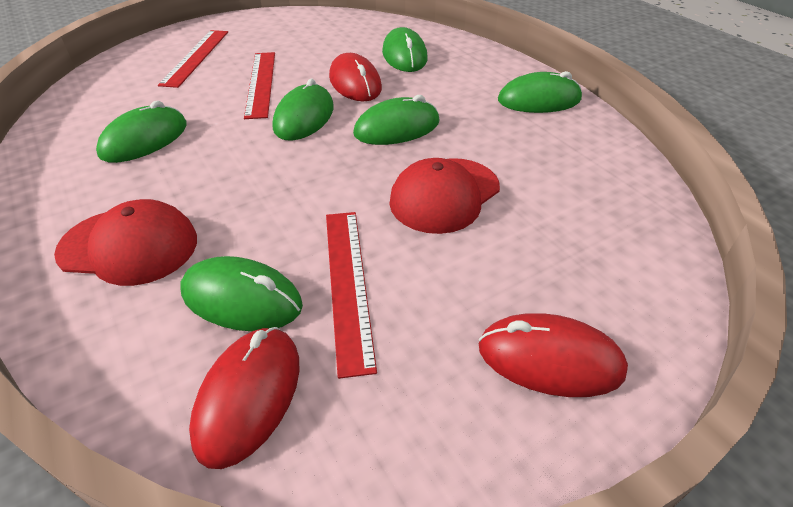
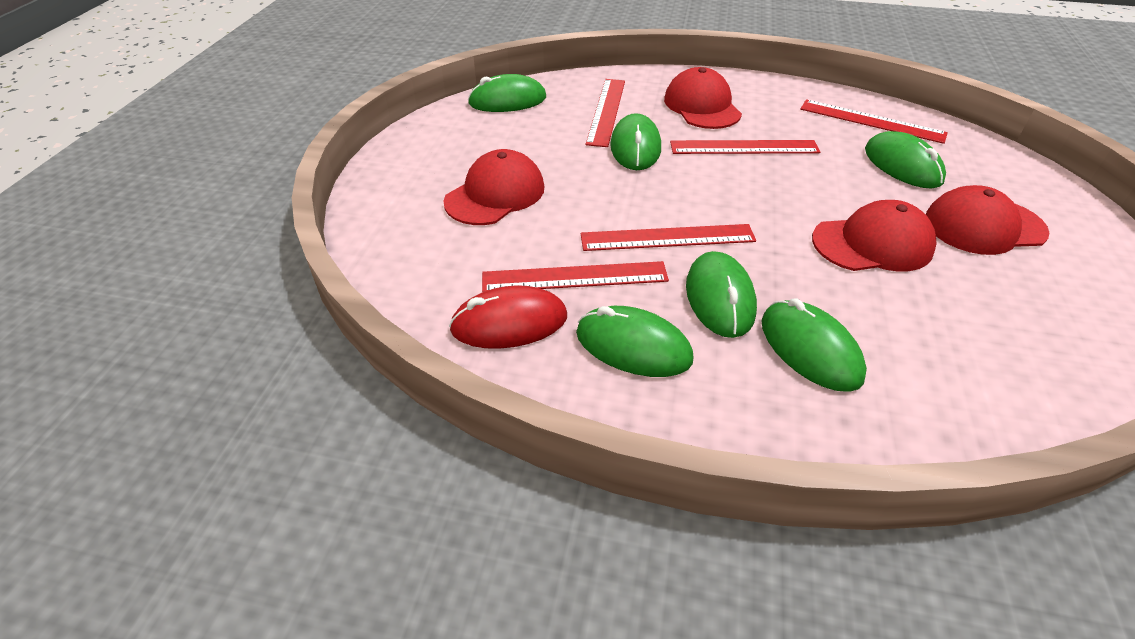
red cap: 2 -> 4
red mouse: 3 -> 1
red ruler: 3 -> 5

